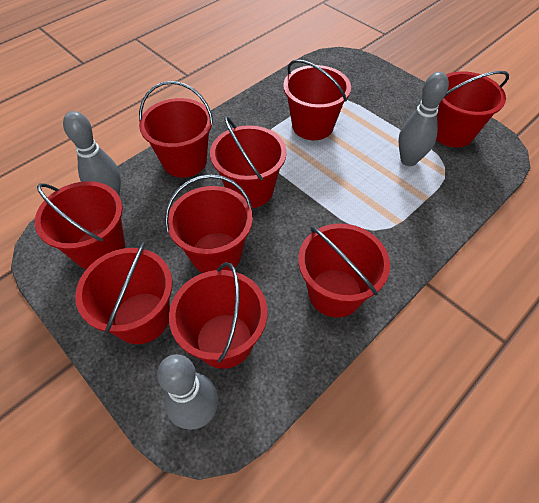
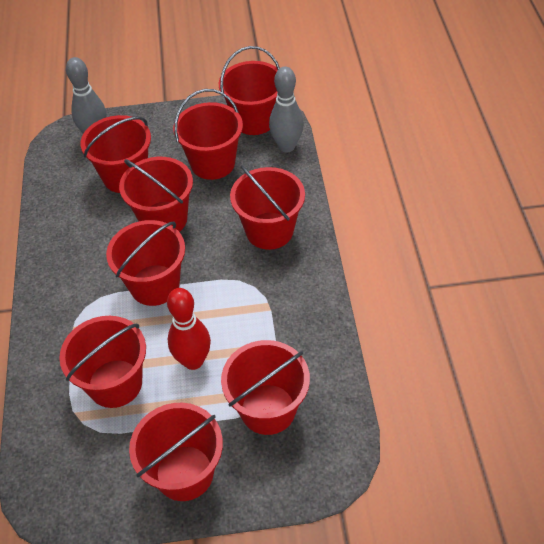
grey bowling pin: 3 -> 2
red bowling pin: 0 -> 1

